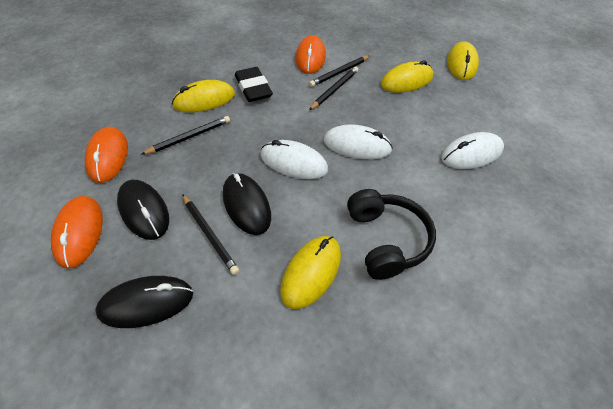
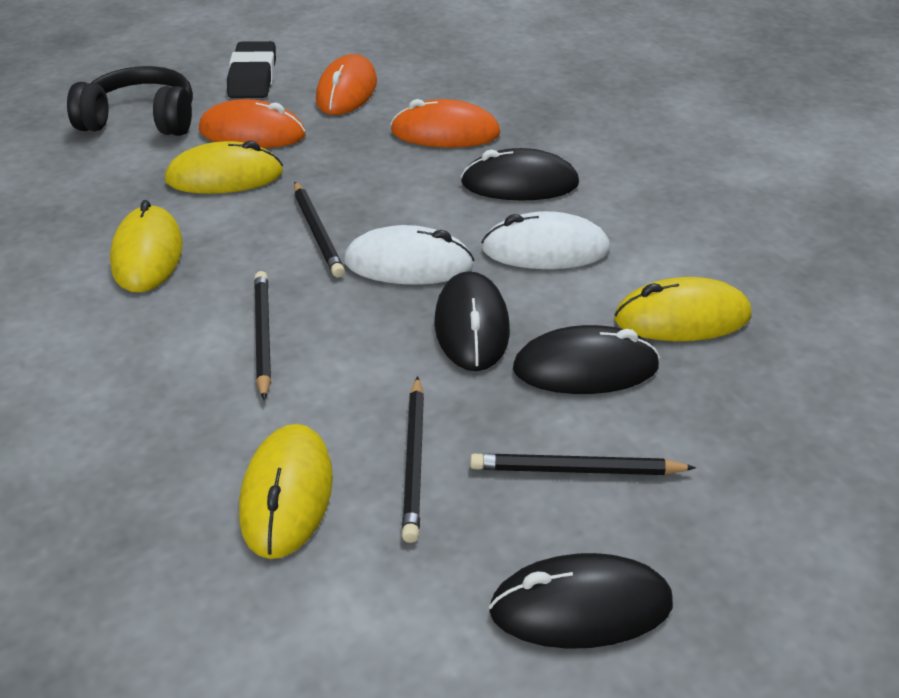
black mouse: 3 -> 4
white mouse: 3 -> 2

